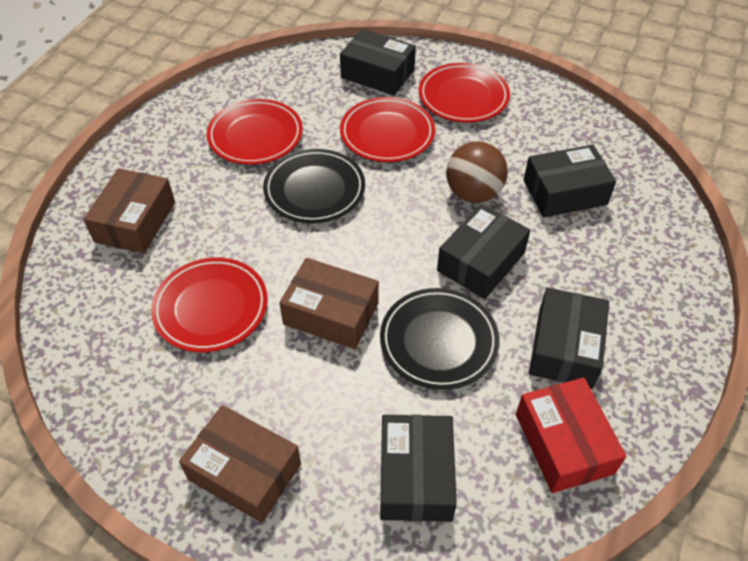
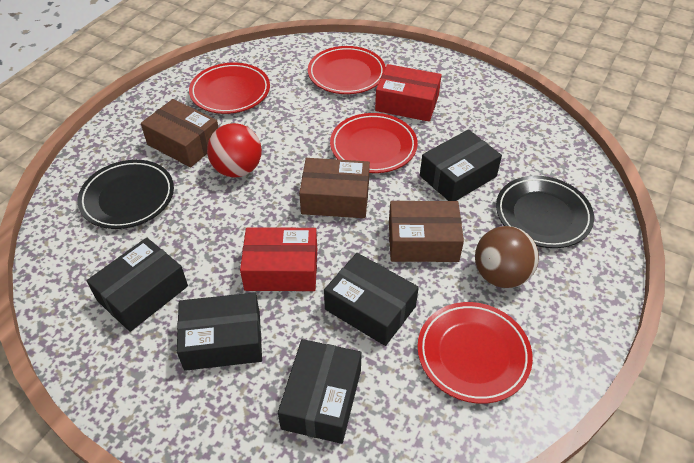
red ball: 0 -> 1
red box: 1 -> 2

